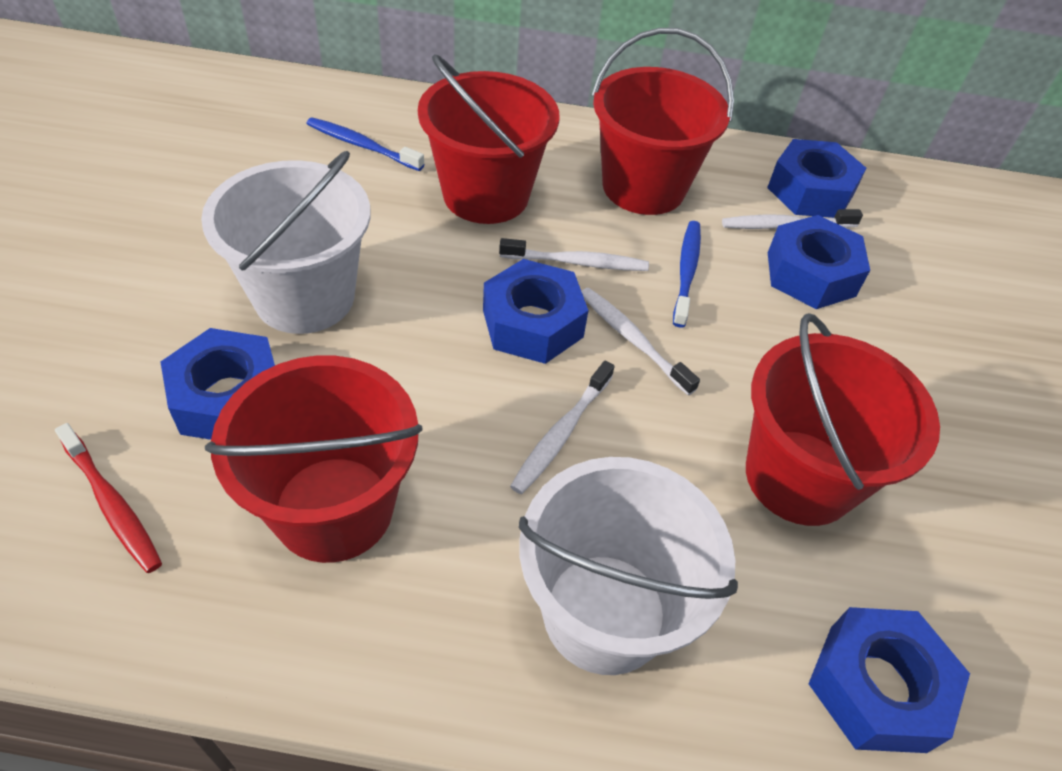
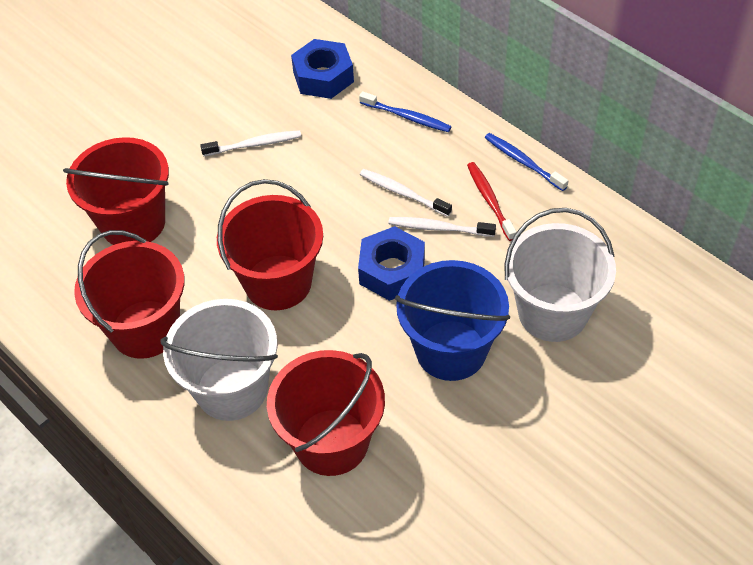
blue bucket: 0 -> 1
blue nut: 5 -> 2
white toothbrush: 4 -> 3

